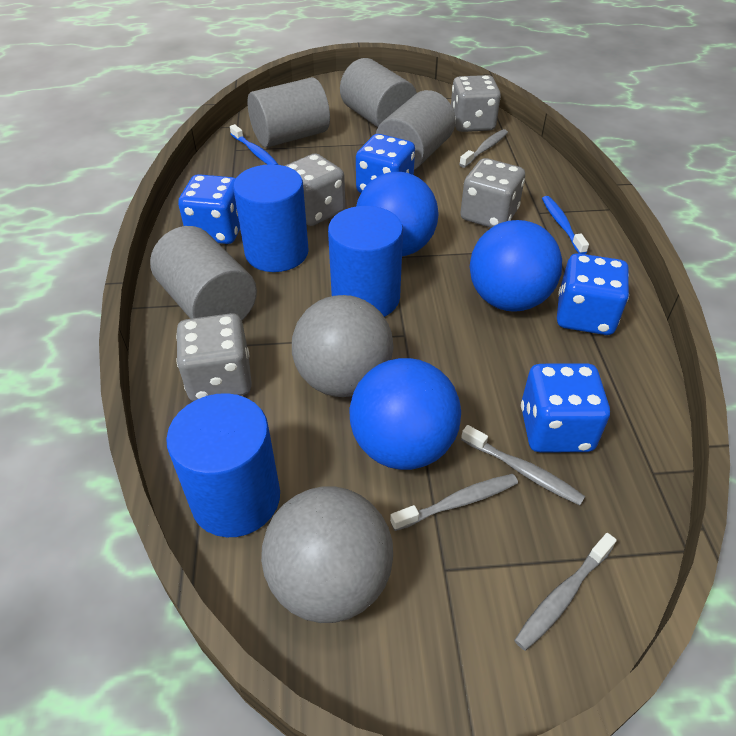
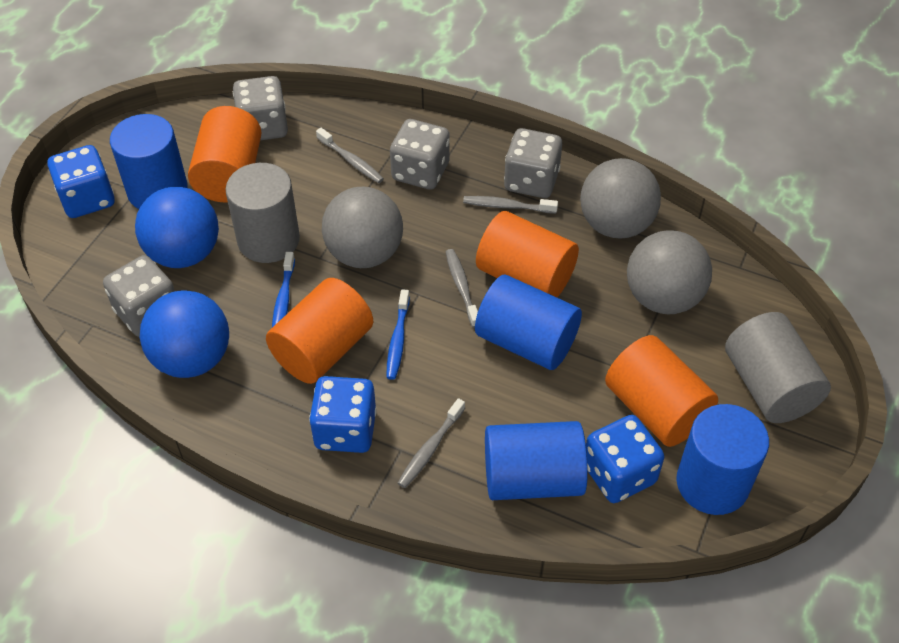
blue ball: 3 -> 2
blue cylinder: 3 -> 4
blue dice: 4 -> 3
grey ball: 2 -> 3
grey cylinder: 4 -> 2
orange cylinder: 0 -> 4

